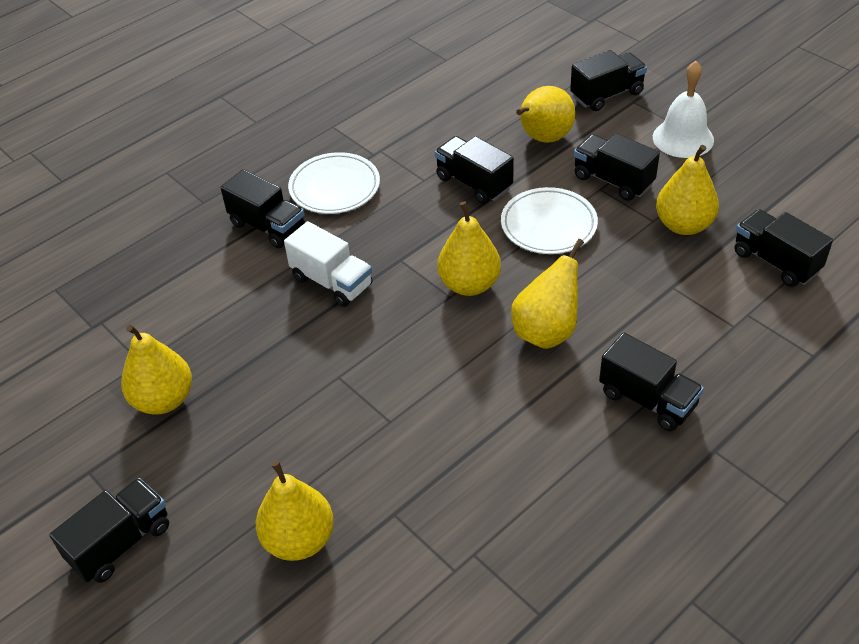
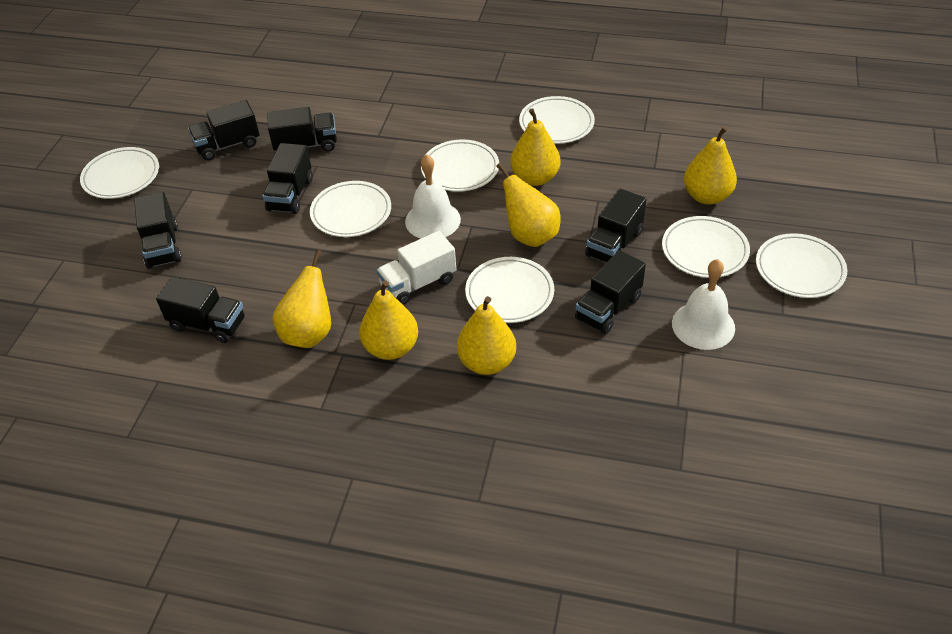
white bell: 1 -> 2
white plate: 2 -> 7

